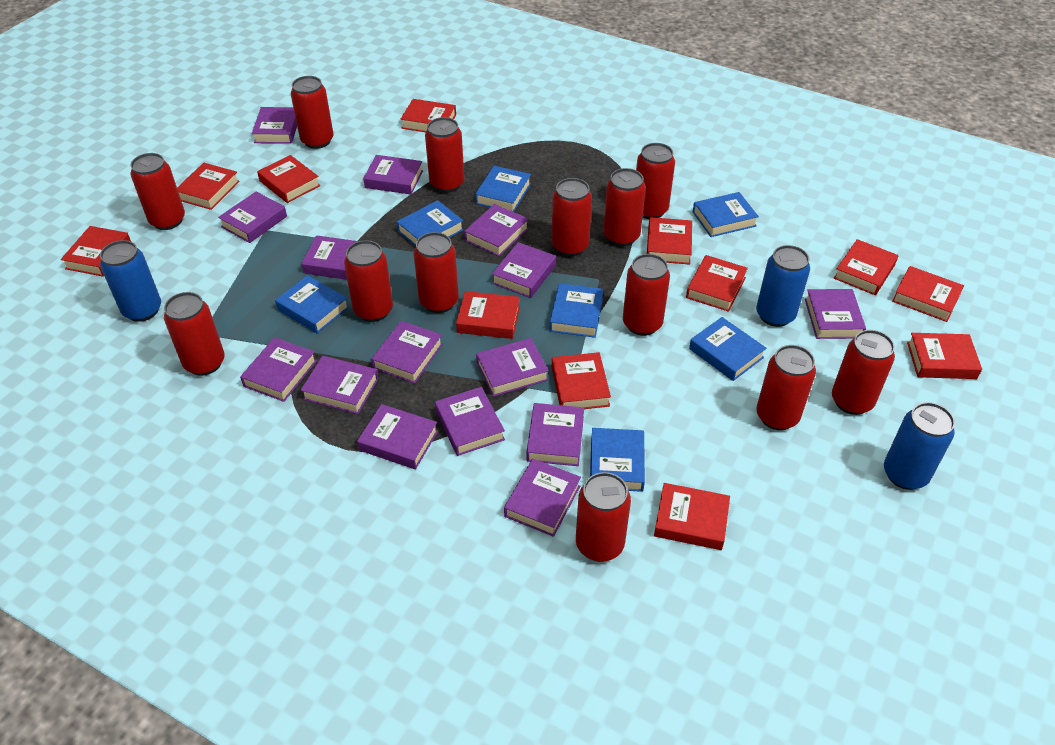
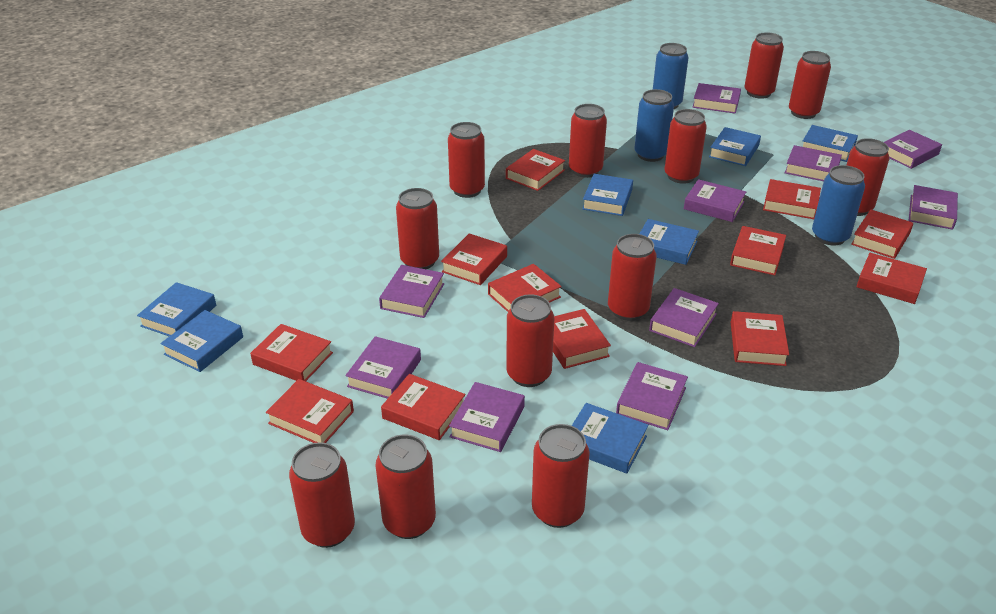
purple book: 15 -> 10
red can: 13 -> 12

